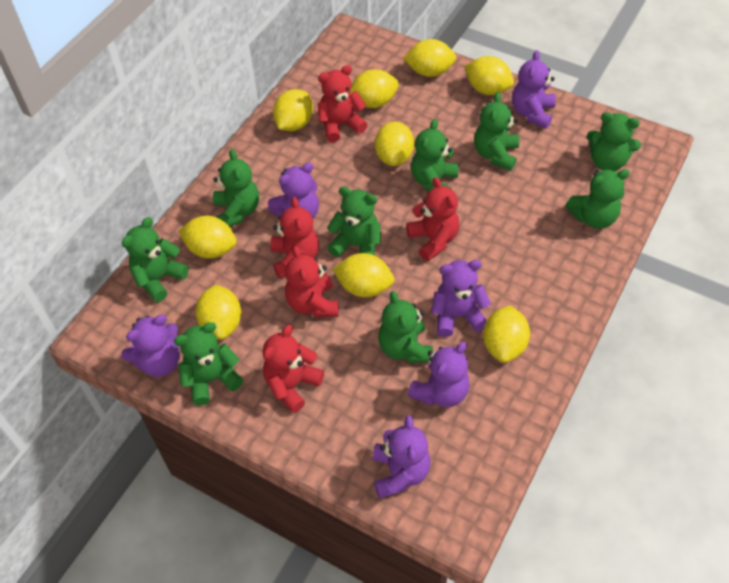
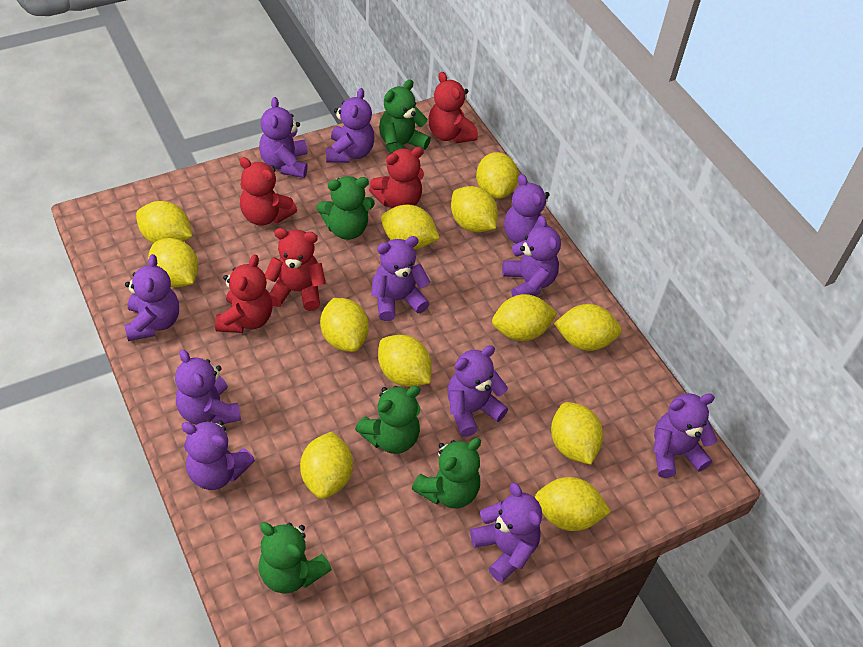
green teddy bear: 9 -> 5
purple teddy bear: 6 -> 11
yellow lemon: 9 -> 12

